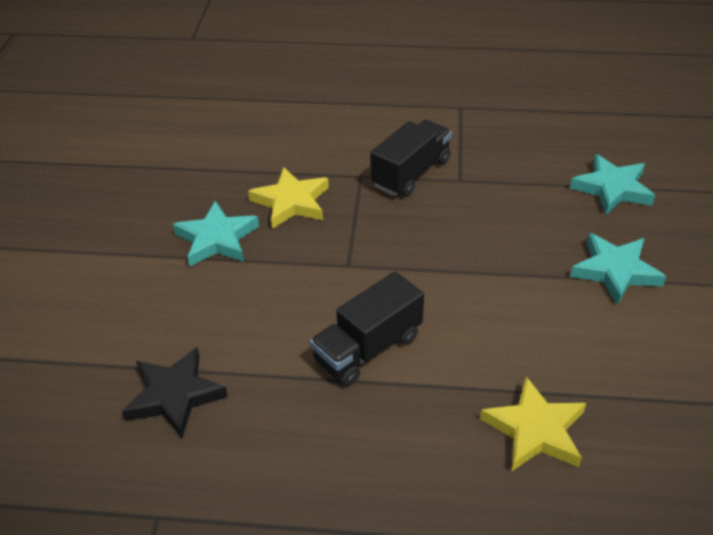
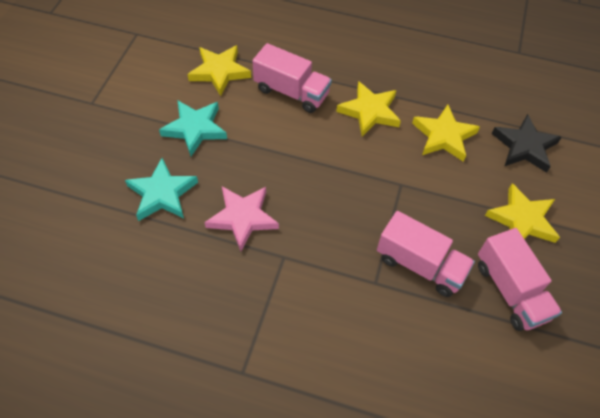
black truck: 2 -> 0
pink star: 0 -> 1
pink truck: 0 -> 3
turquoise star: 3 -> 2
yellow star: 2 -> 4

